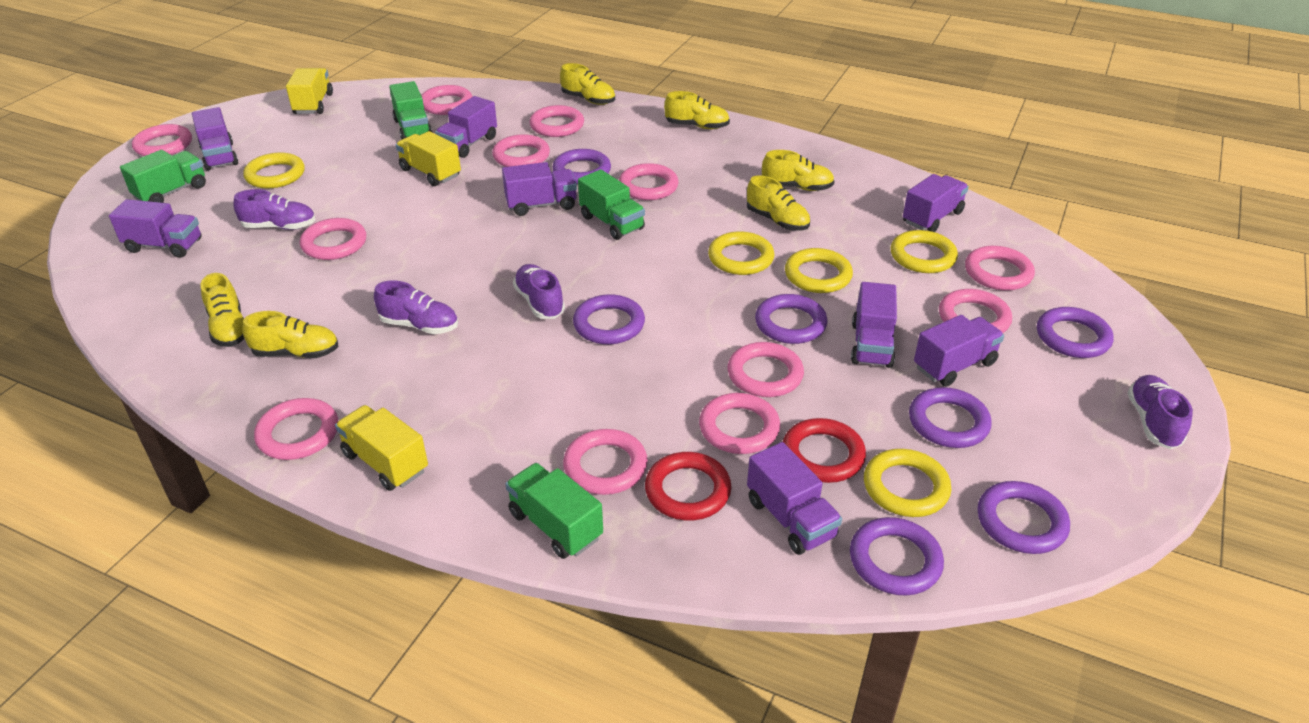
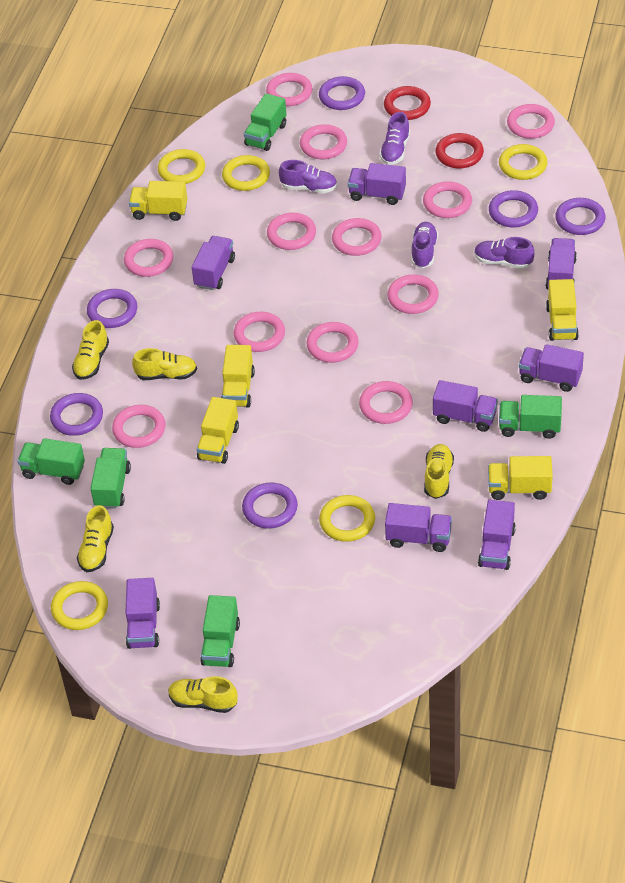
green truck: 4 -> 5
purple ring: 7 -> 6
yellow shoe: 6 -> 5
yellow truck: 3 -> 5

